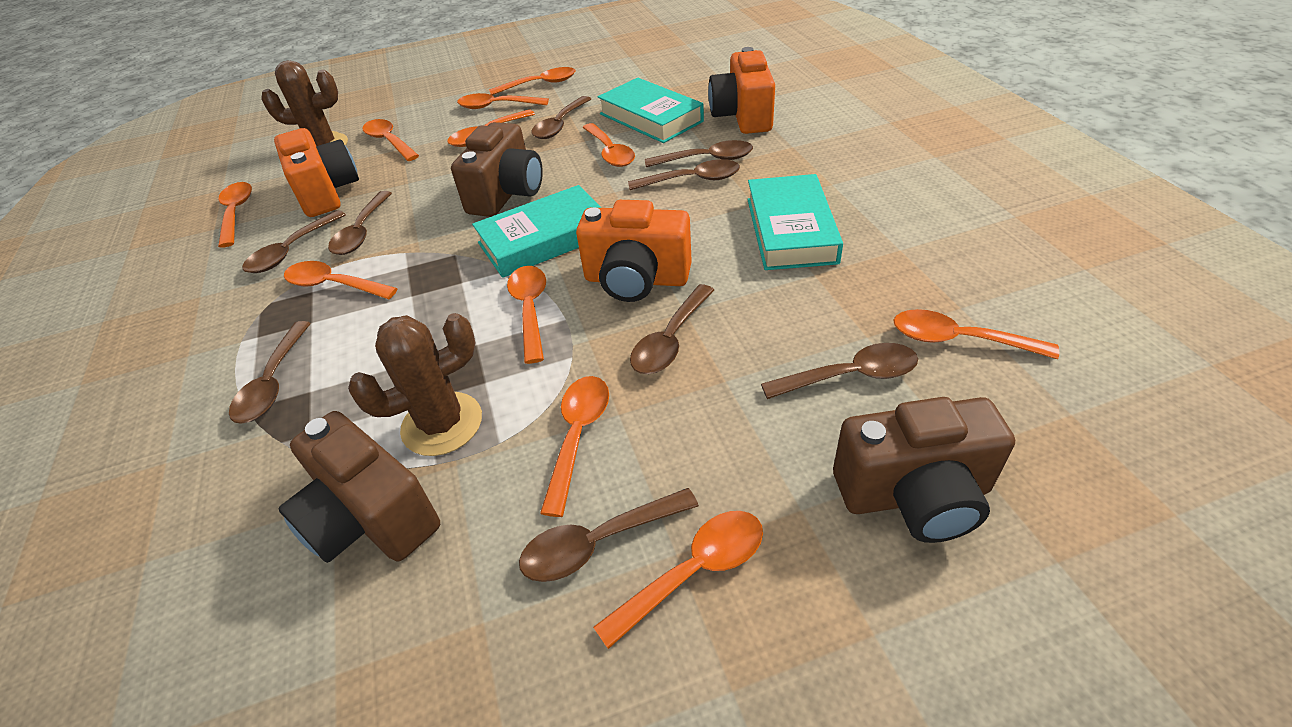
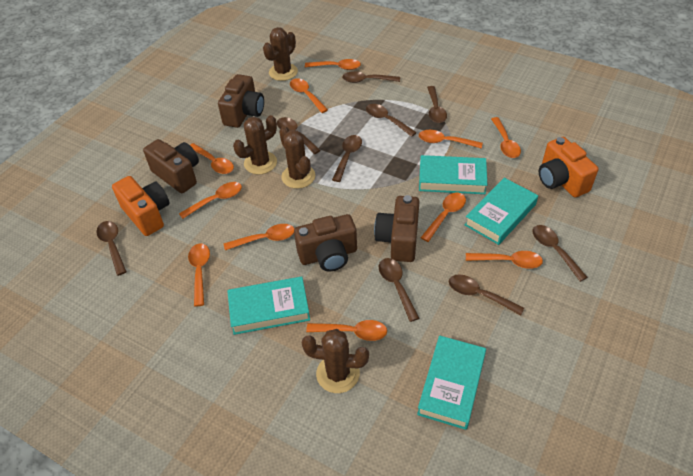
brown cactus: 2 -> 4
brown camera: 3 -> 4
orange camera: 3 -> 2
turquoise book: 3 -> 4

